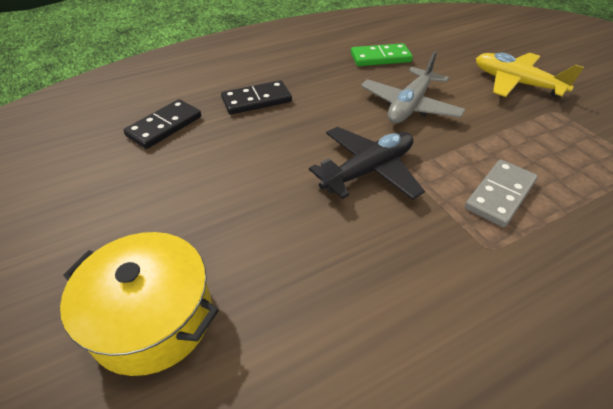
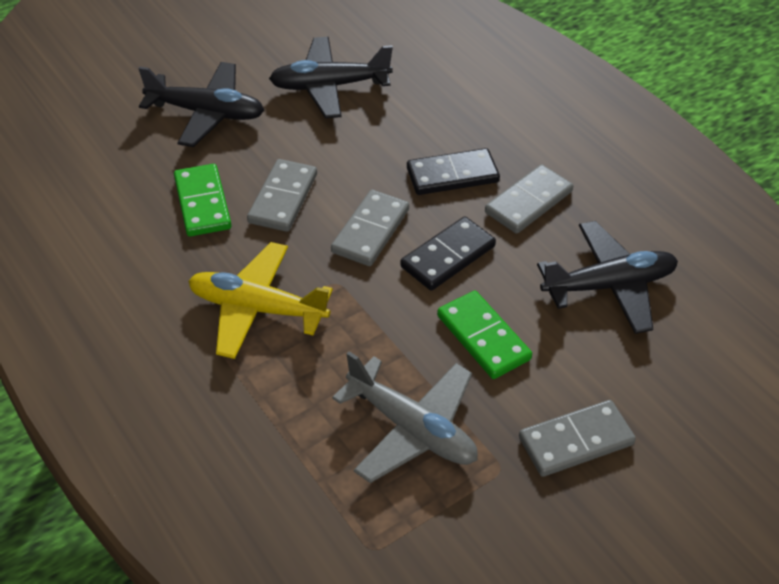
black plane: 1 -> 3
green domino: 1 -> 2
grey domino: 1 -> 4
yellow pot: 1 -> 0

